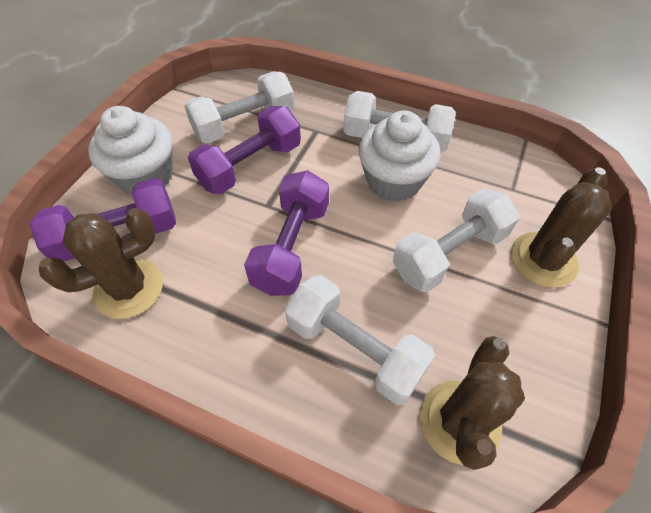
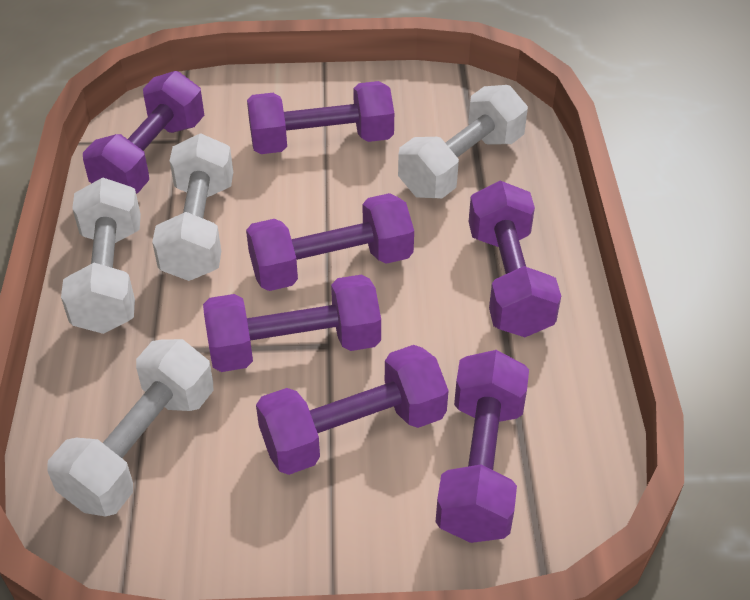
brown cactus: 3 -> 0
purple dumbbell: 3 -> 7
white cupcake: 2 -> 0

